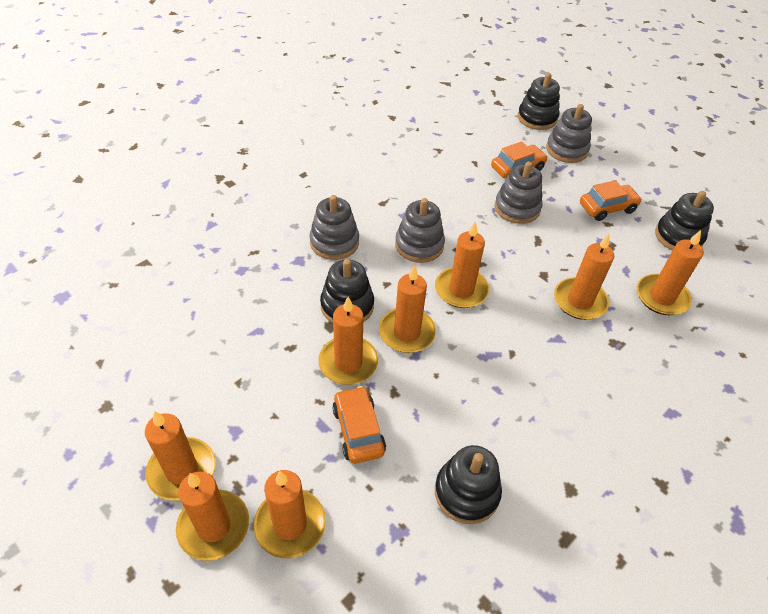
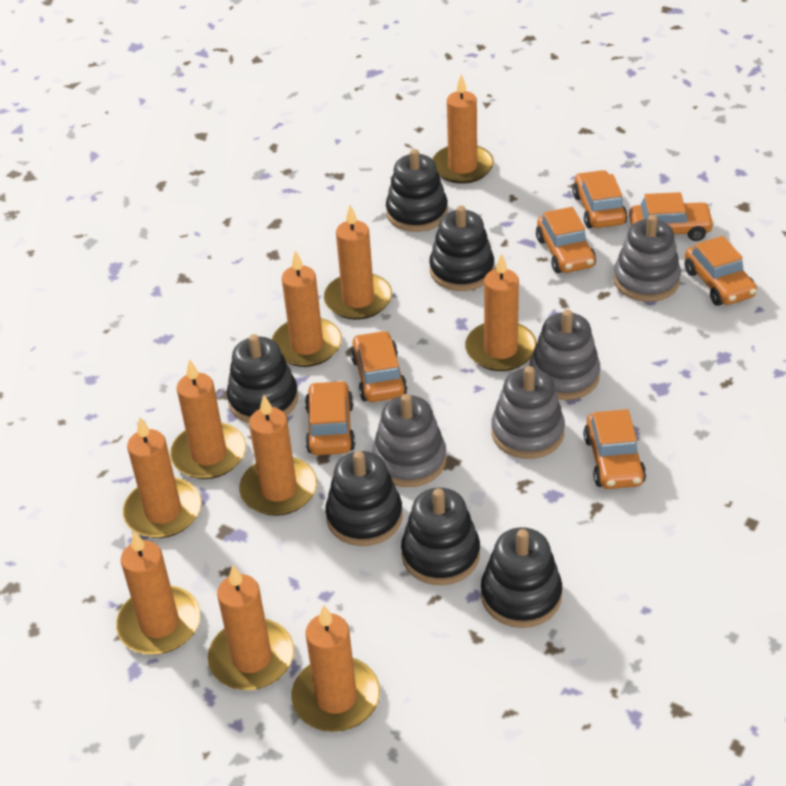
black stacking toy: 4 -> 6
orange candle: 8 -> 10
orange car: 3 -> 7

